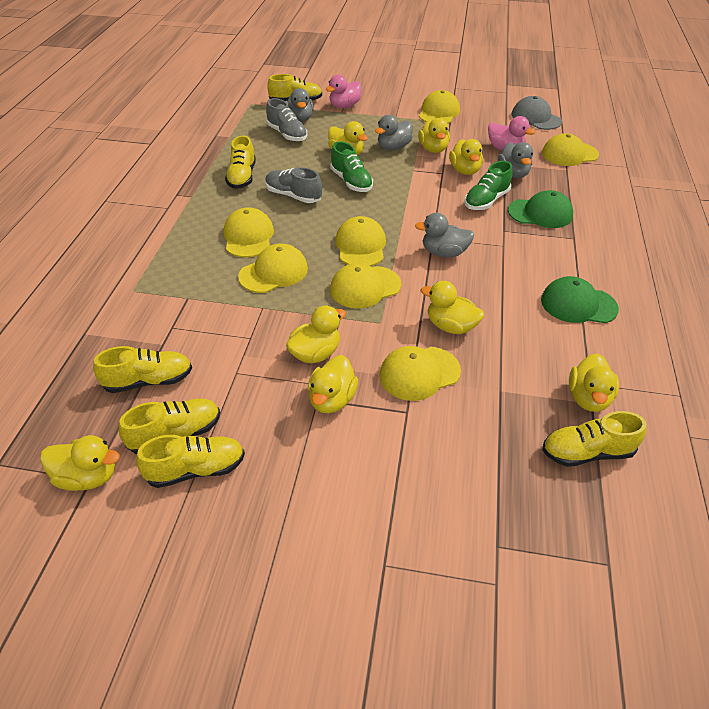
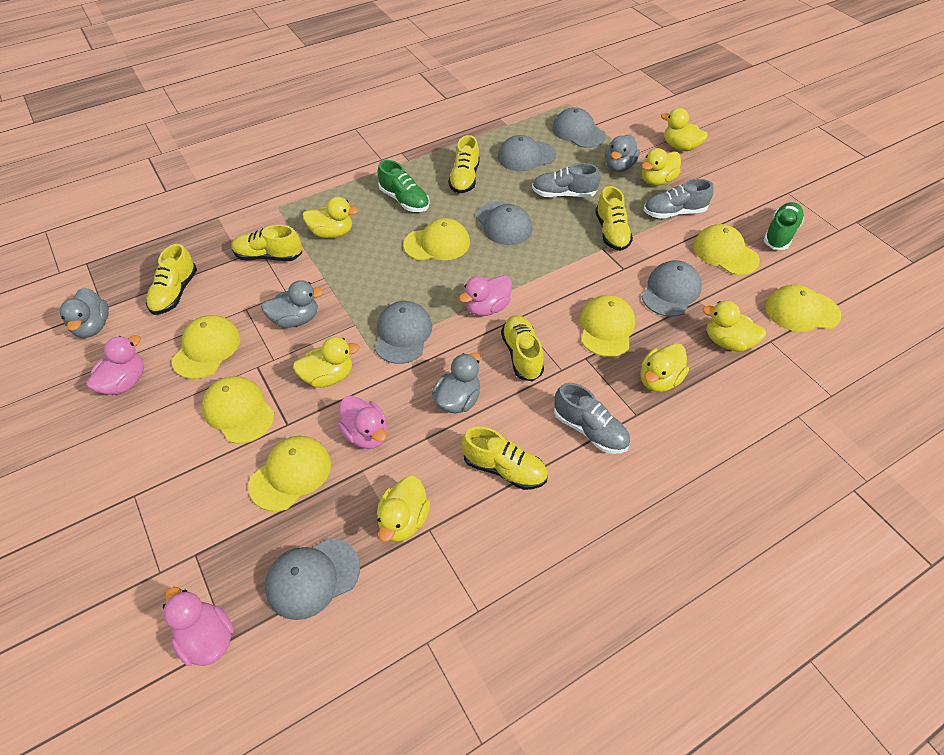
green cap: 2 -> 0
grey cap: 1 -> 6
grey shoe: 2 -> 3
pink duck: 2 -> 4
yellow duck: 8 -> 7

